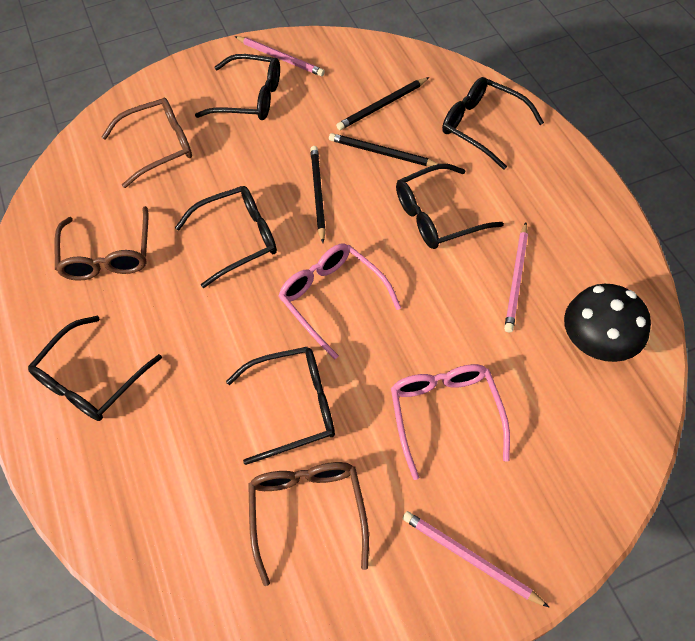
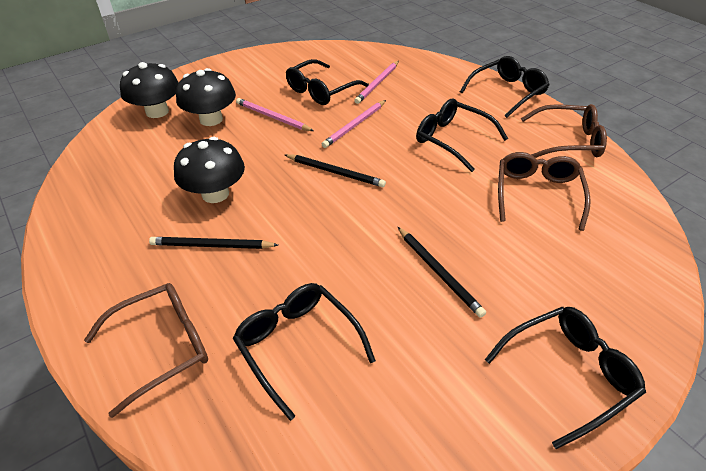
black glasses: 6 -> 5
black mushroom: 1 -> 3
pink glasses: 2 -> 0

